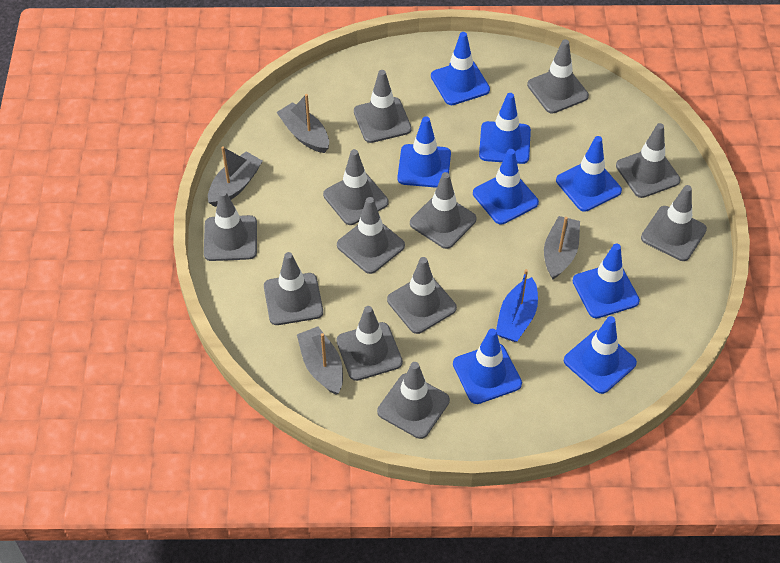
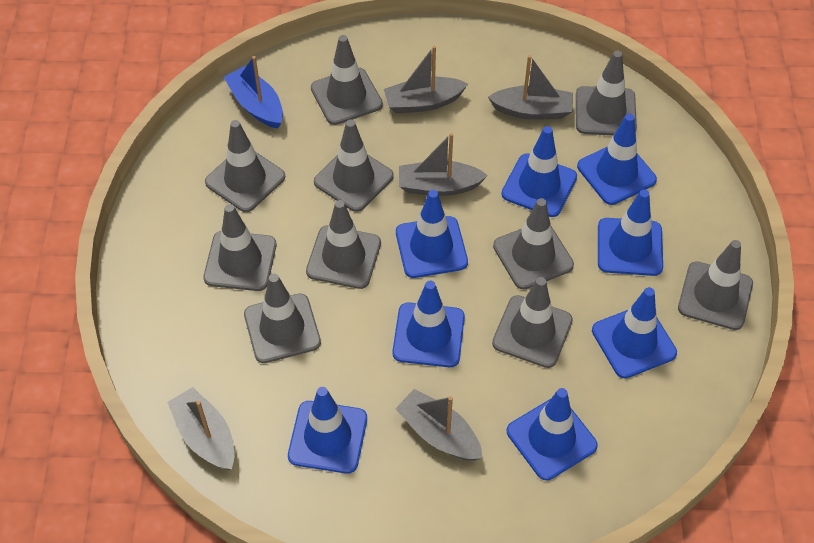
grey boat: 4 -> 5
grey traffic cone: 12 -> 10

